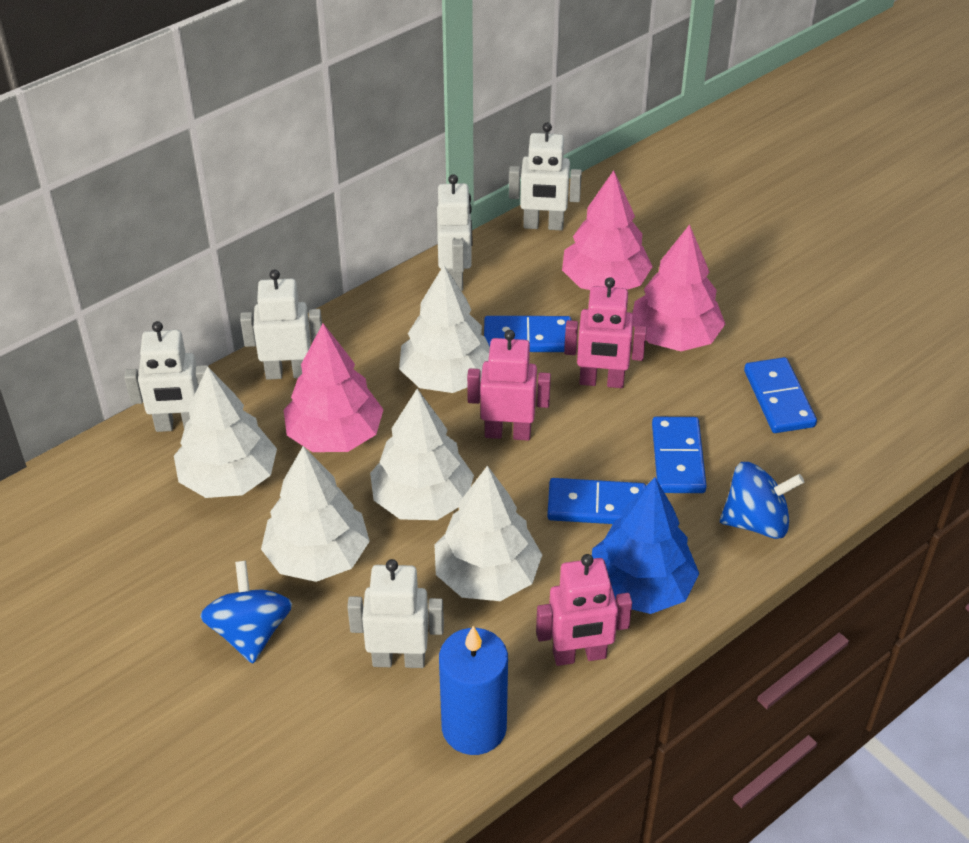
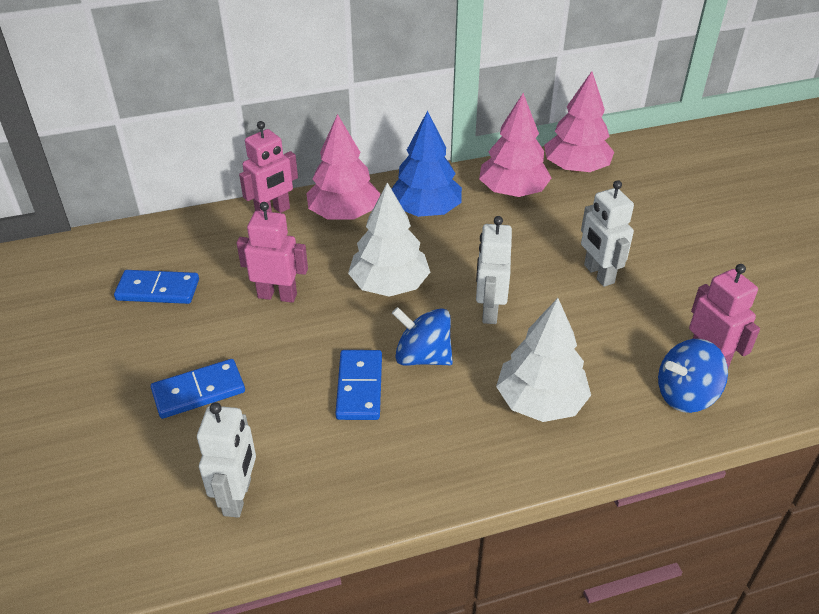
blue candle: 1 -> 0
blue domino: 4 -> 3
white robot: 5 -> 3
white tree: 5 -> 2

